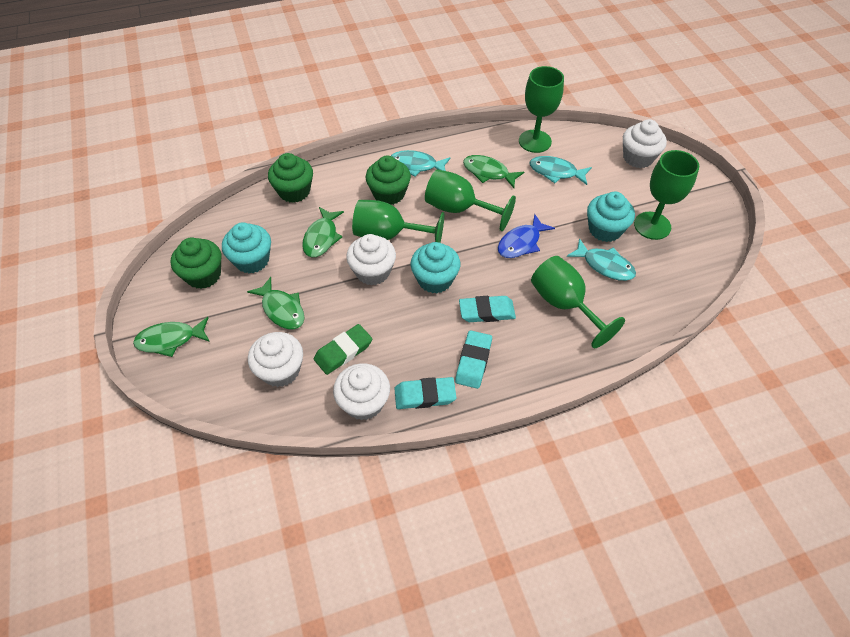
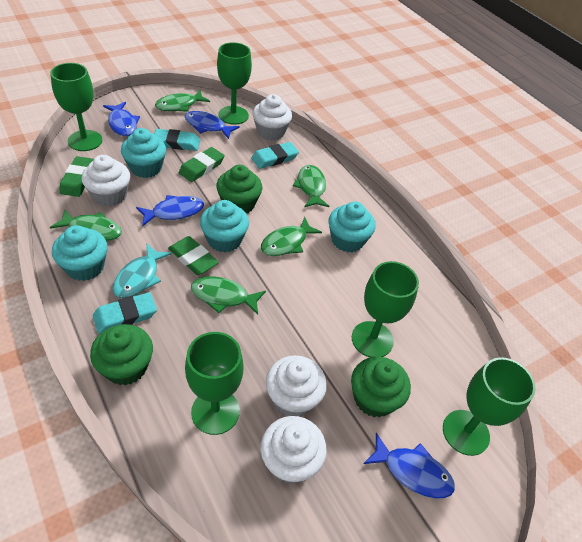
blue fish: 1 -> 4
green eraser: 1 -> 3
green fish: 4 -> 5
turquoise cupcake: 3 -> 4
turquoise fish: 3 -> 1

